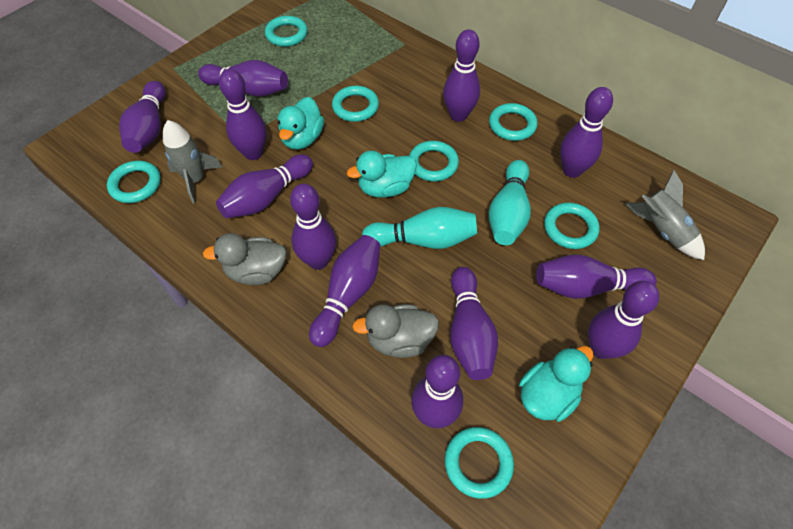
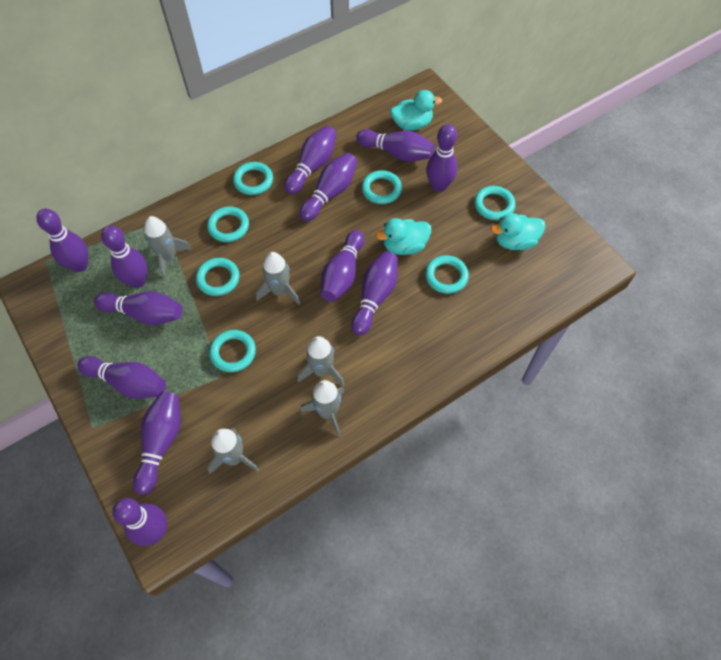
grey duck: 2 -> 0
grey rocket: 2 -> 5
turquoise bowling pin: 2 -> 0

